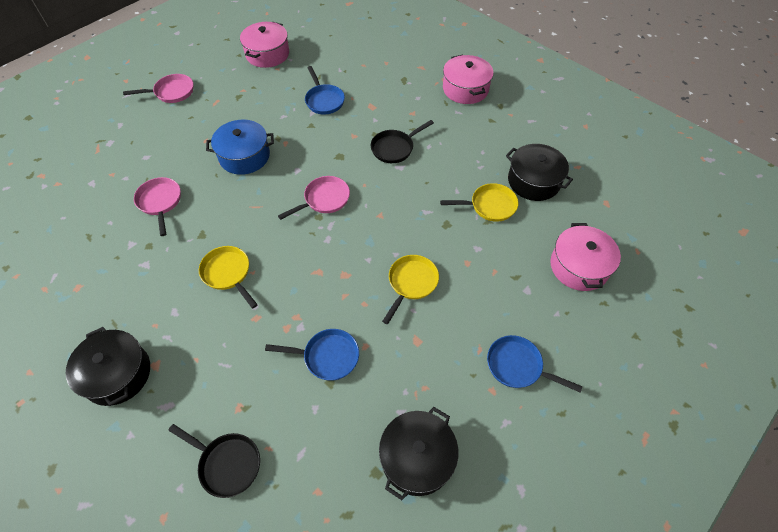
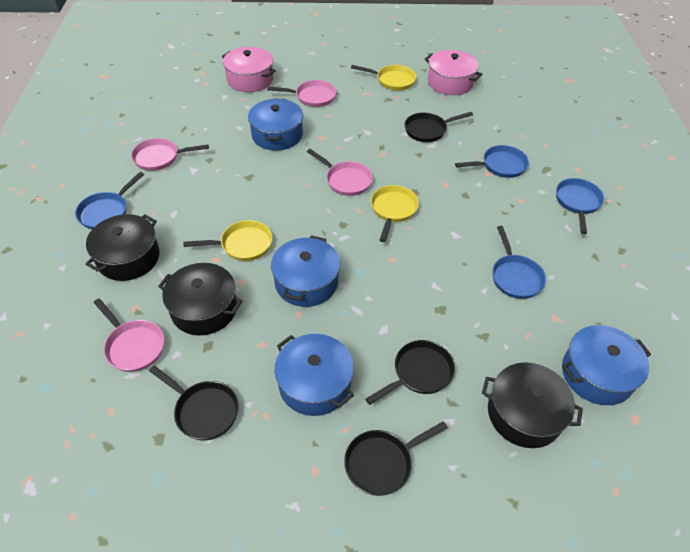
black pan: 2 -> 4
blue pan: 3 -> 4
blue pot: 1 -> 4
pink pan: 3 -> 4
pink pot: 3 -> 2

